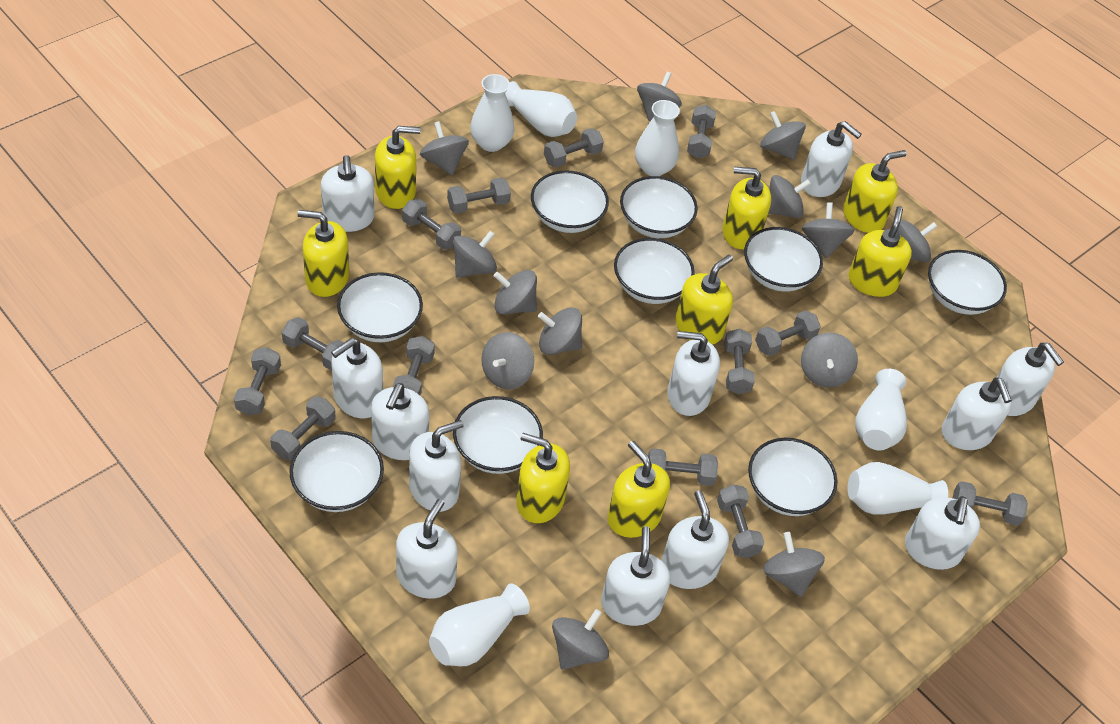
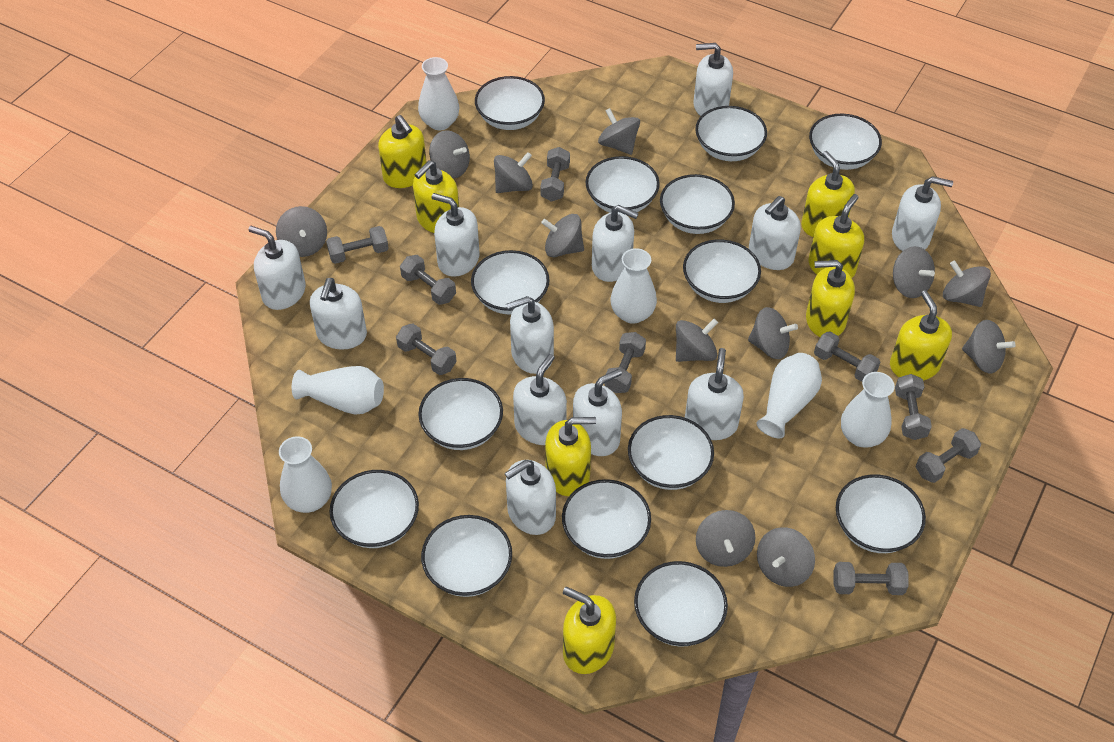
grey dumbbell: 13 -> 9
grey spinning top: 13 -> 12
white bowl: 9 -> 14

